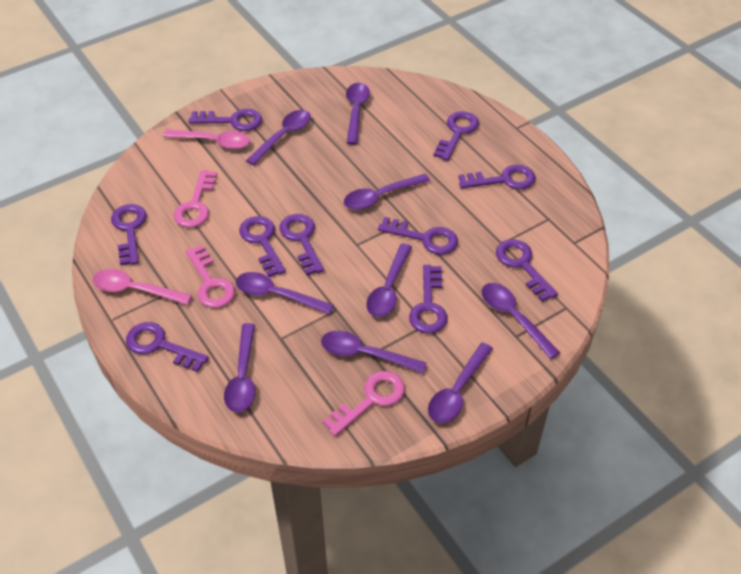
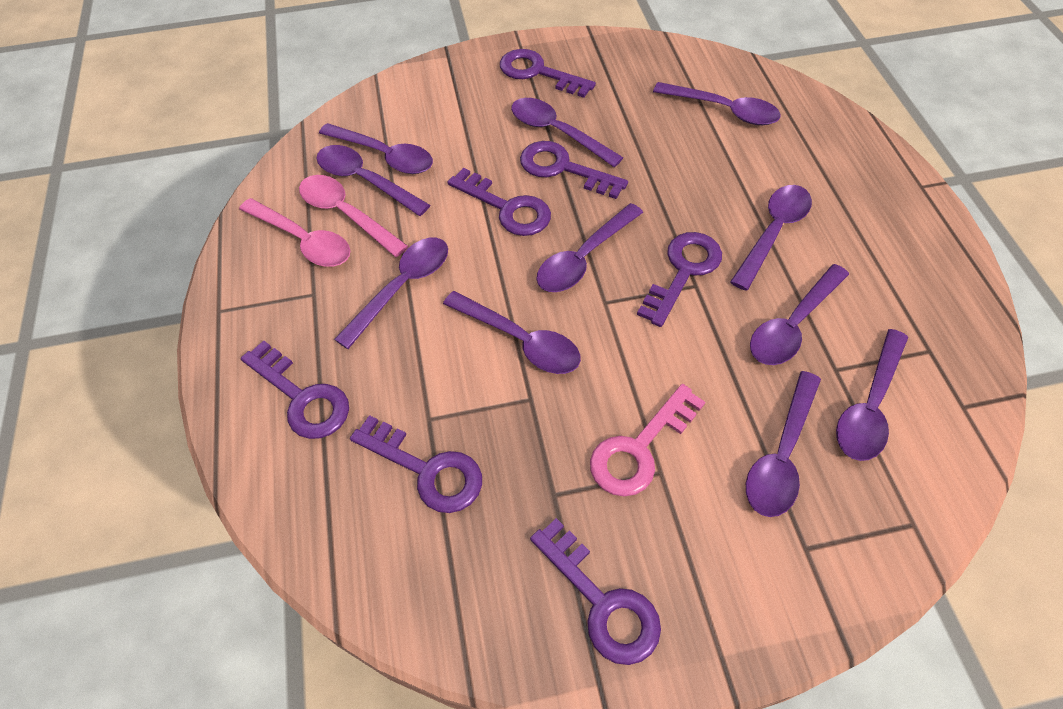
pink key: 3 -> 1
purple key: 10 -> 7
purple spoon: 9 -> 11

